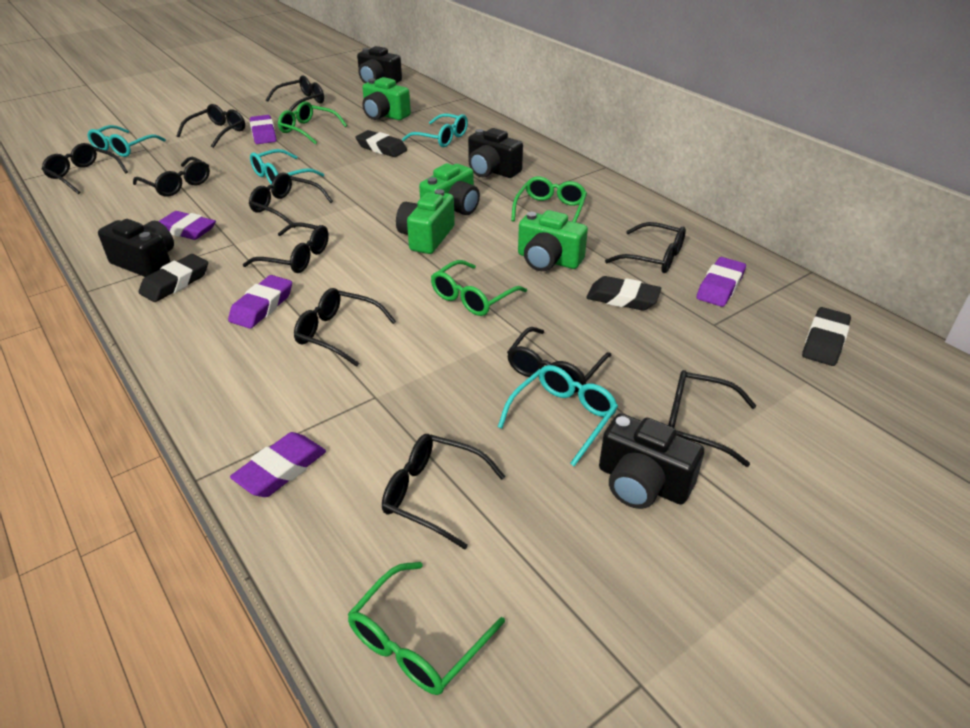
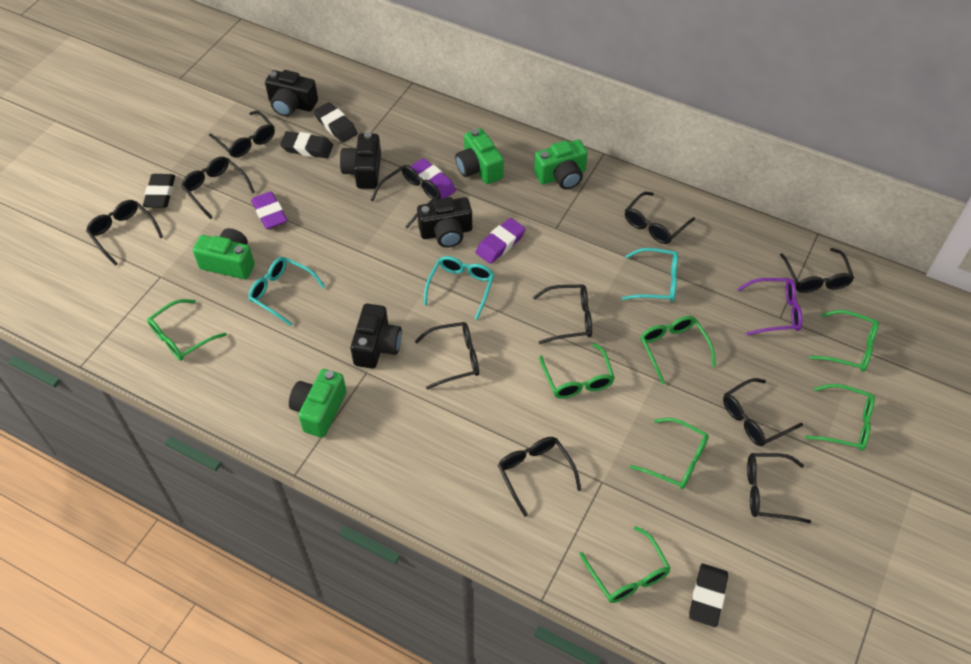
green glasses: 4 -> 7
purple eraser: 5 -> 3
purple glasses: 0 -> 1
turquoise glasses: 4 -> 3

